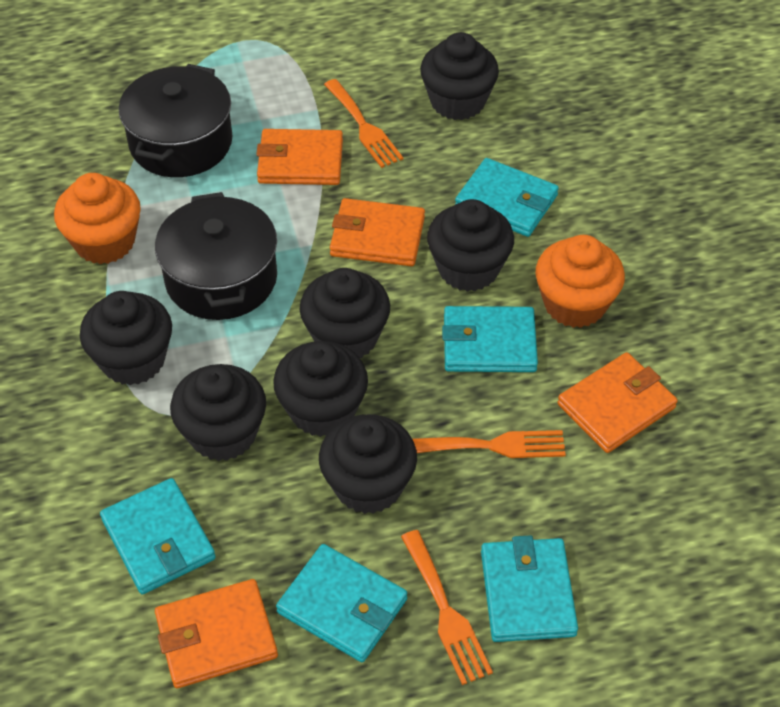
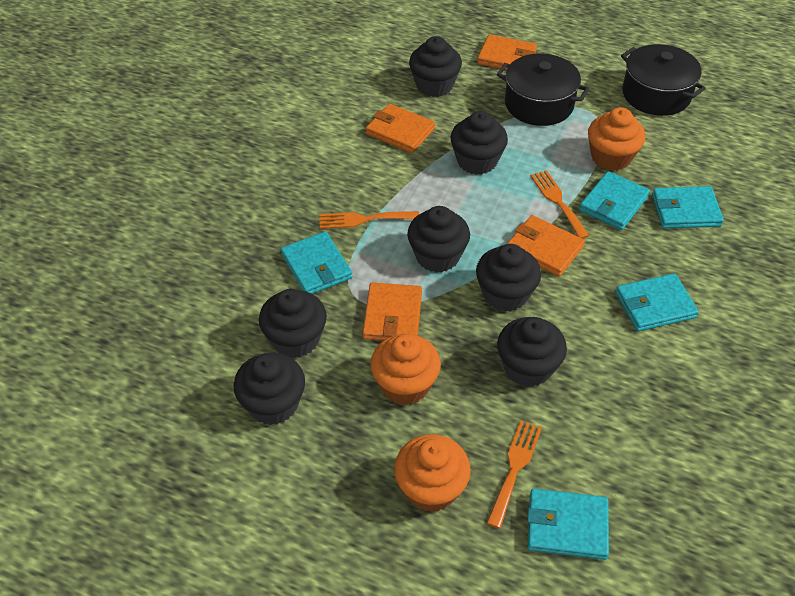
orange cupcake: 2 -> 3

